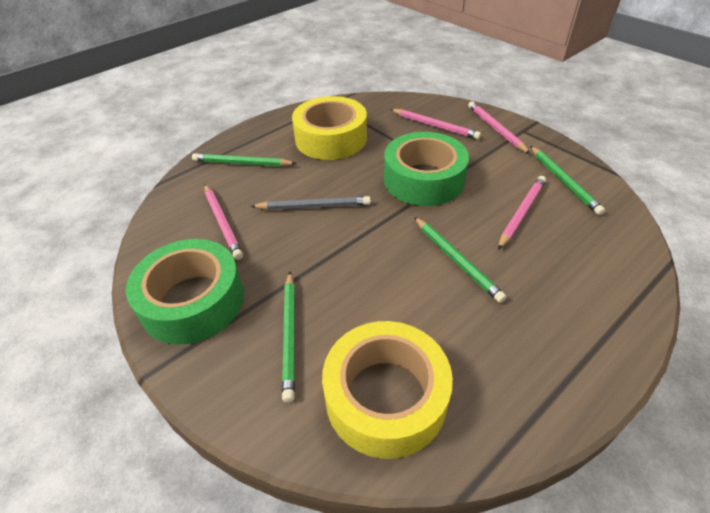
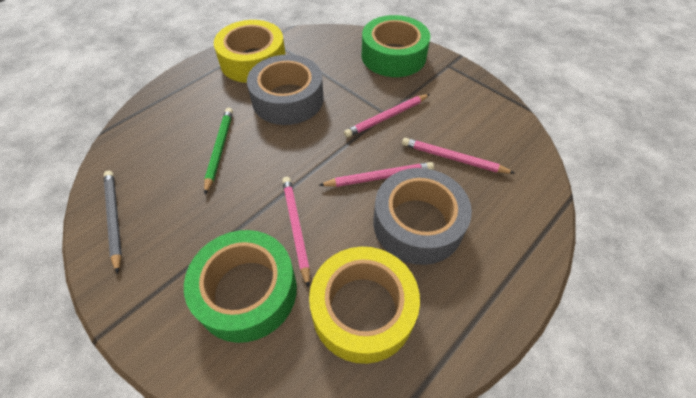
green pencil: 4 -> 1
grey tape: 0 -> 2

